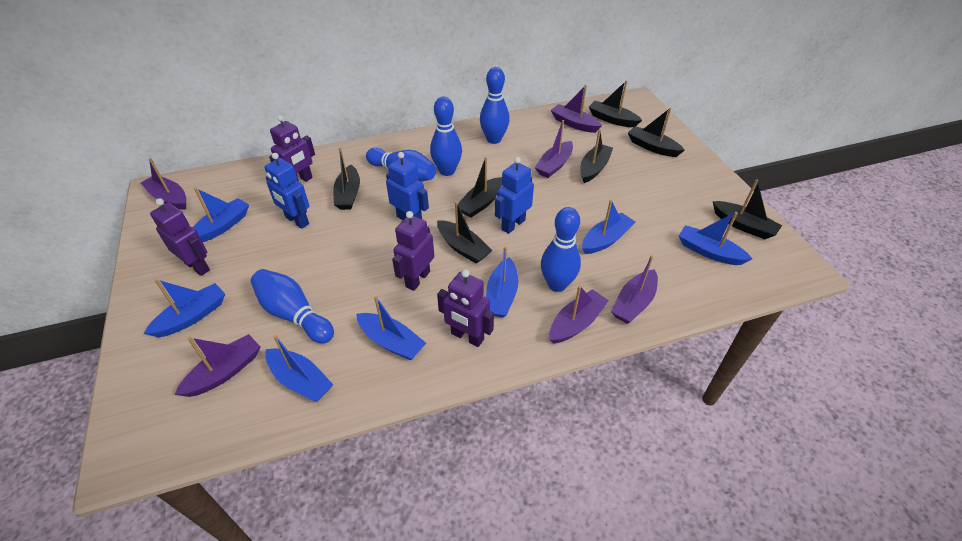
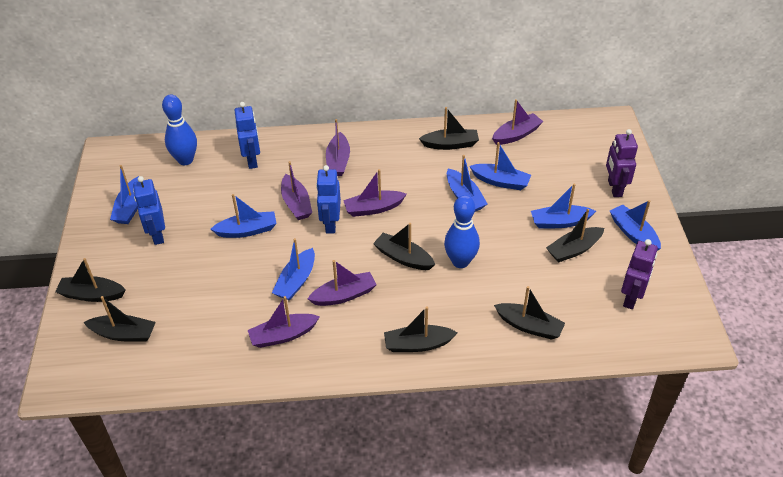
blue bowling pin: 5 -> 2
purple robot: 4 -> 2

